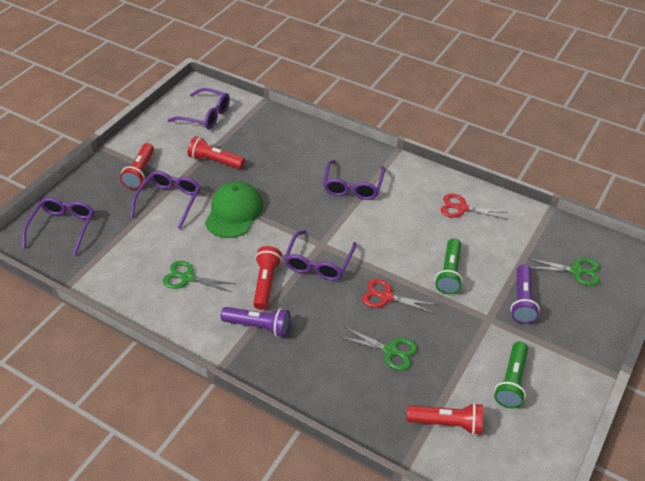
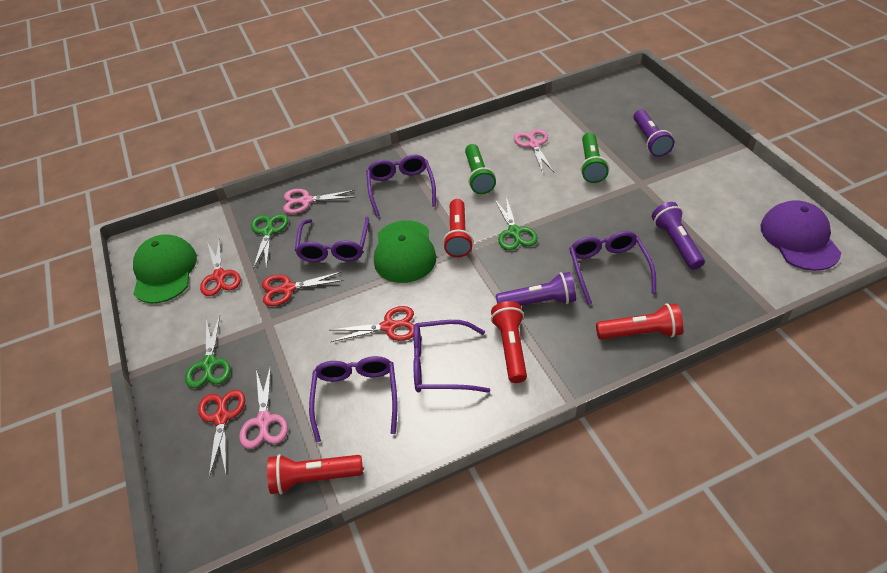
green cap: 1 -> 2
pink scissors: 0 -> 3
purple cap: 0 -> 1
purple flashlight: 2 -> 3
red scissors: 2 -> 4

